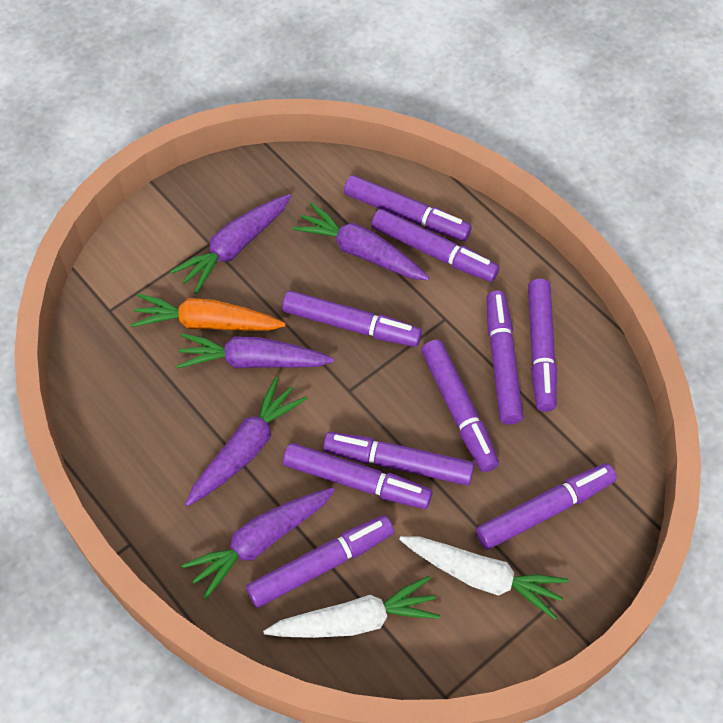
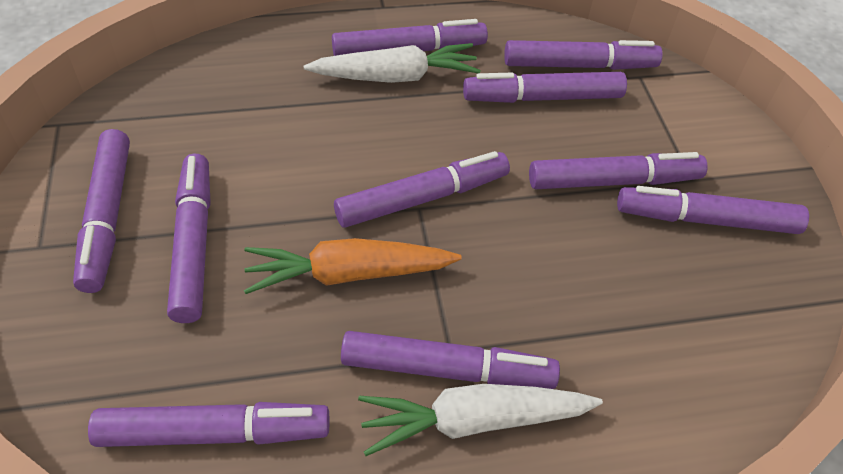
purple carrot: 5 -> 0

